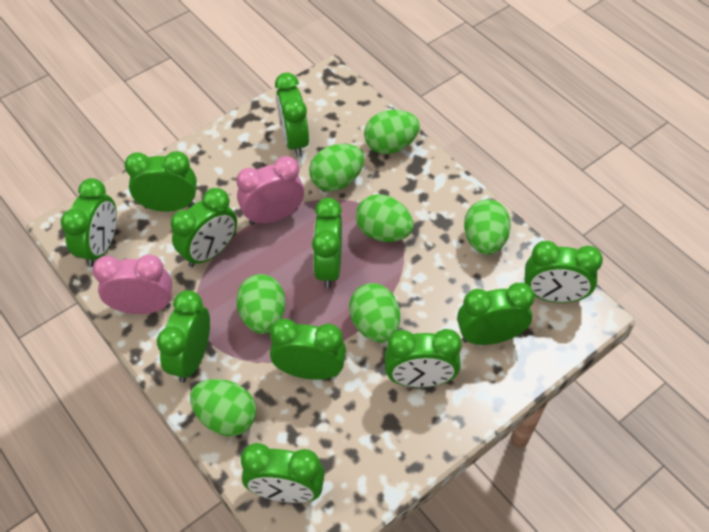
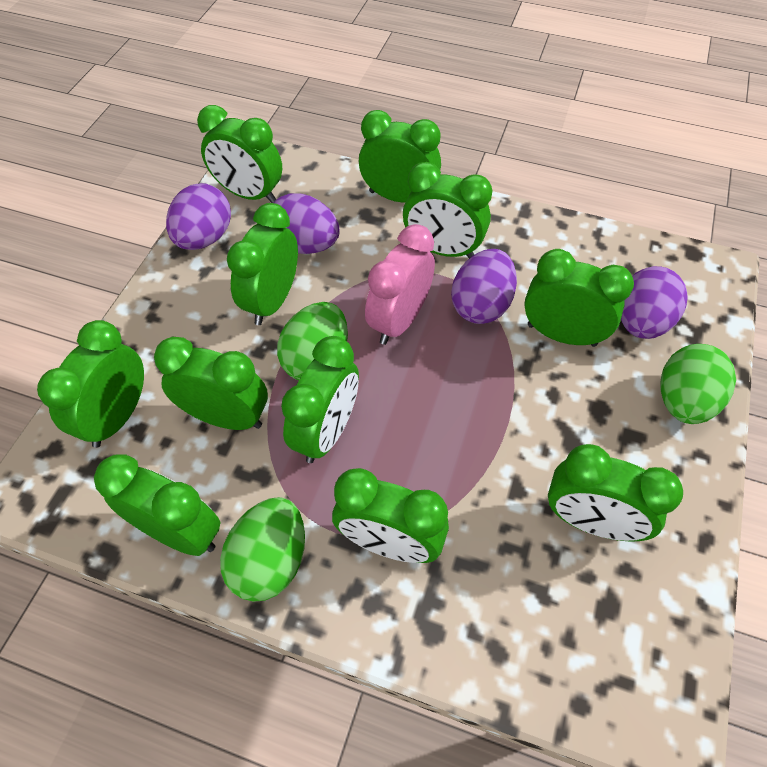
green egg: 7 -> 3
pink clock: 2 -> 1
purple egg: 0 -> 4

